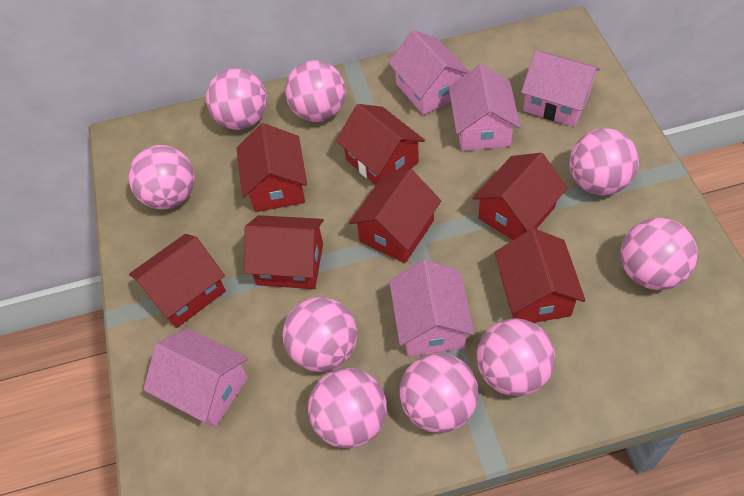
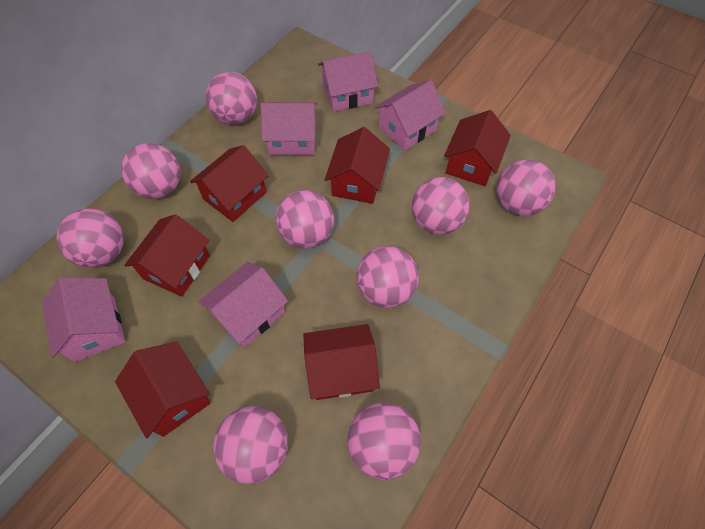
red house: 7 -> 6

